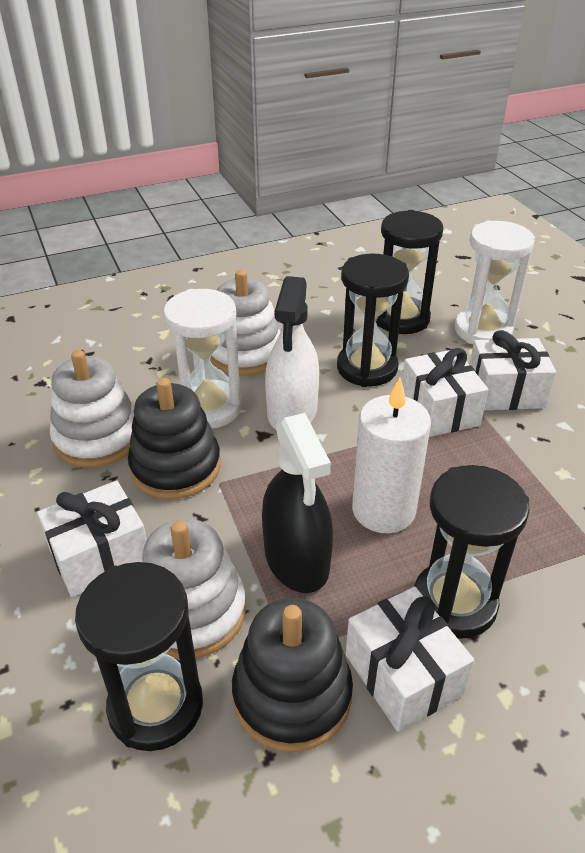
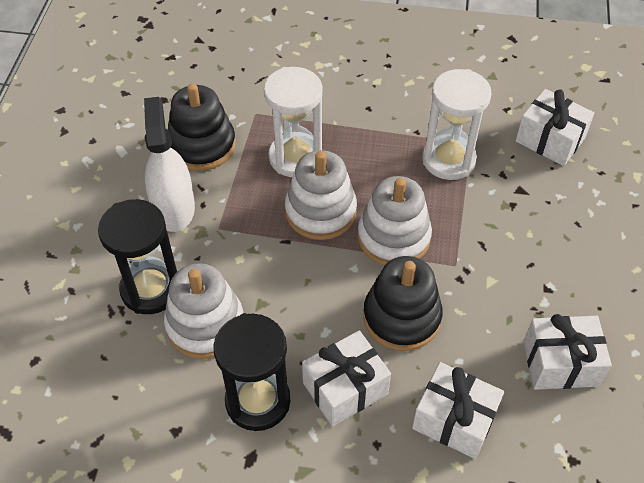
black hourglass: 4 -> 2
black spray bottle: 1 -> 0
white candle: 1 -> 0

